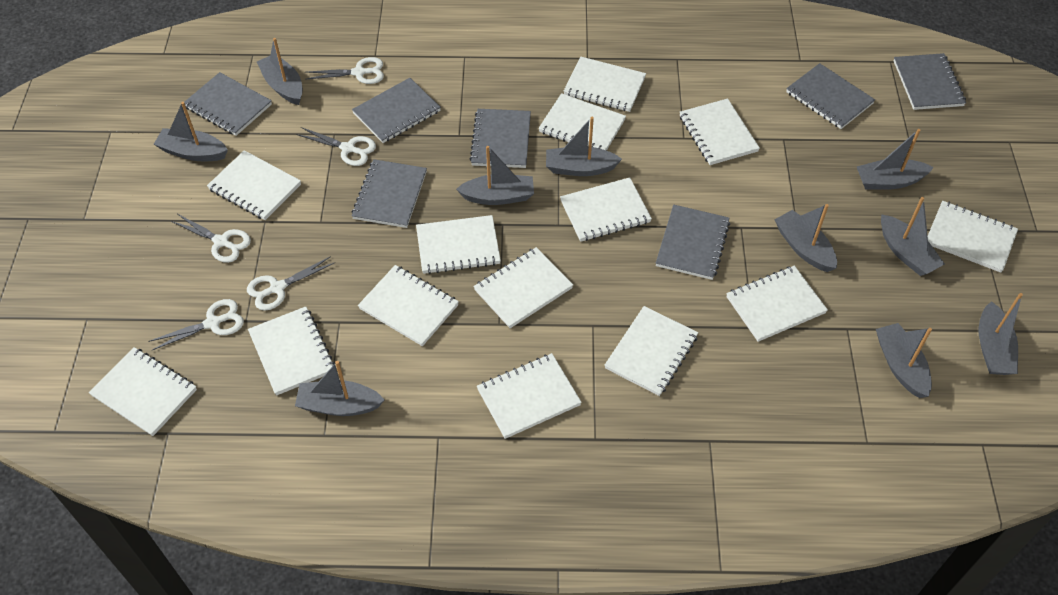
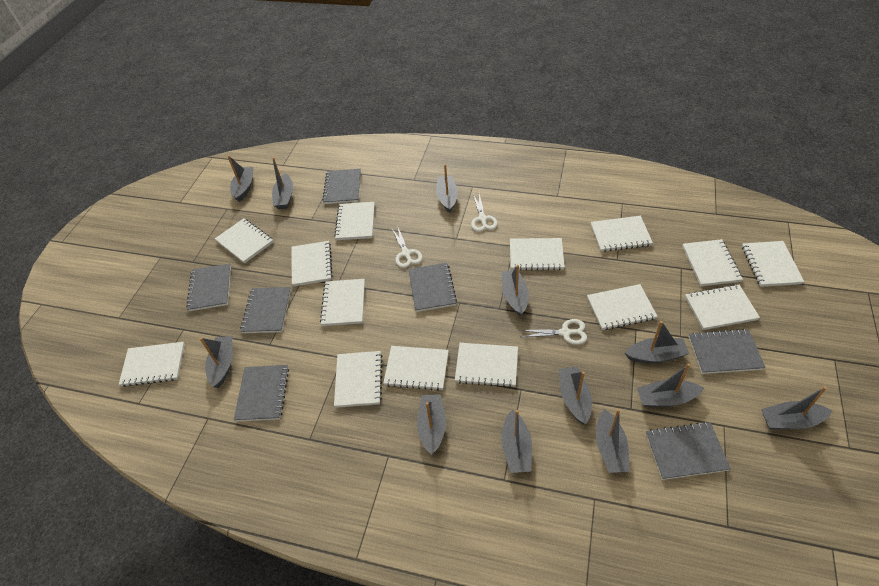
grey boat: 10 -> 12
white scissors: 5 -> 3

